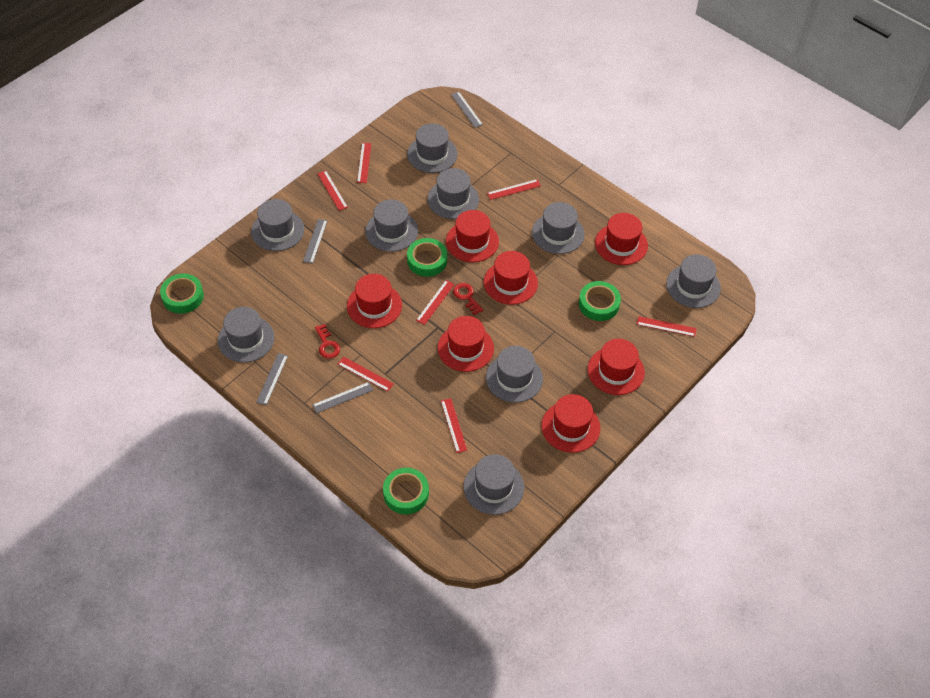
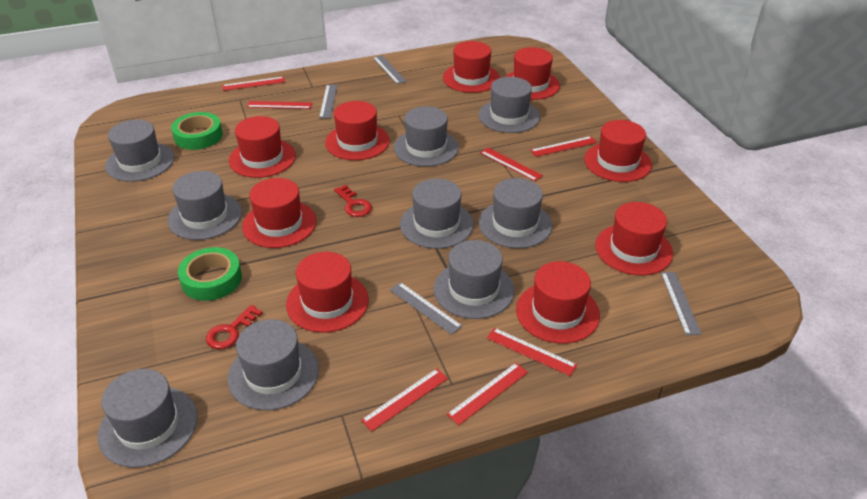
green tape: 4 -> 2
red hat: 7 -> 9

